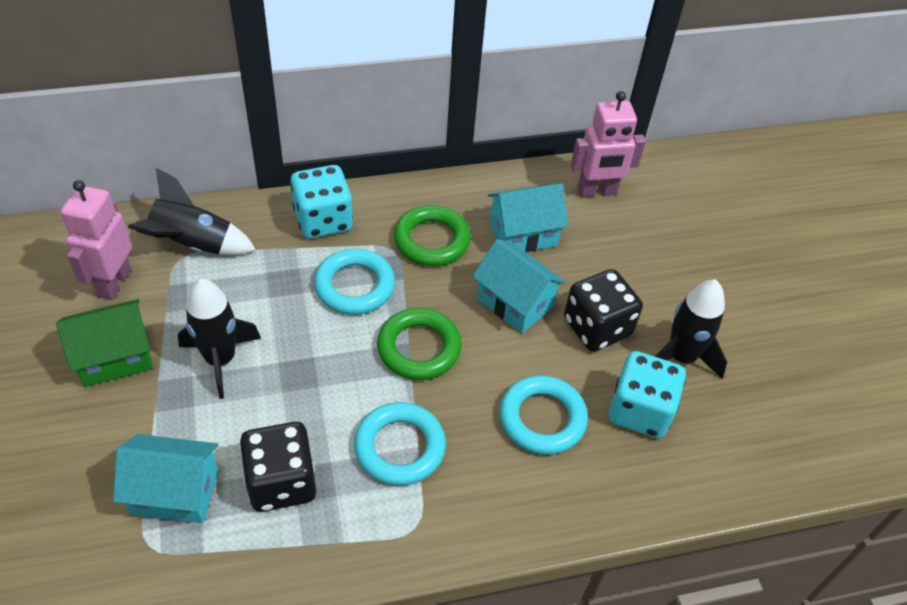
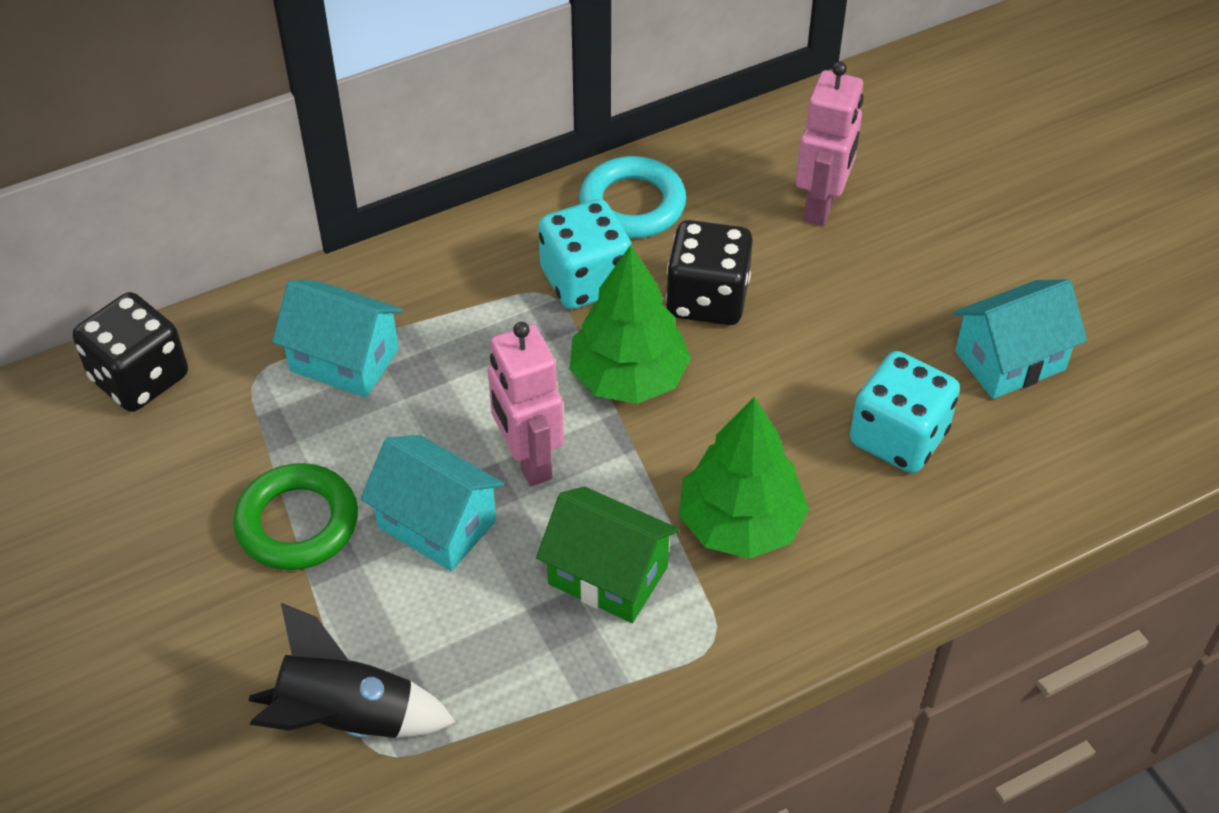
black rocket: 3 -> 1
green ring: 2 -> 1
green tree: 0 -> 2
turquoise ring: 3 -> 1

